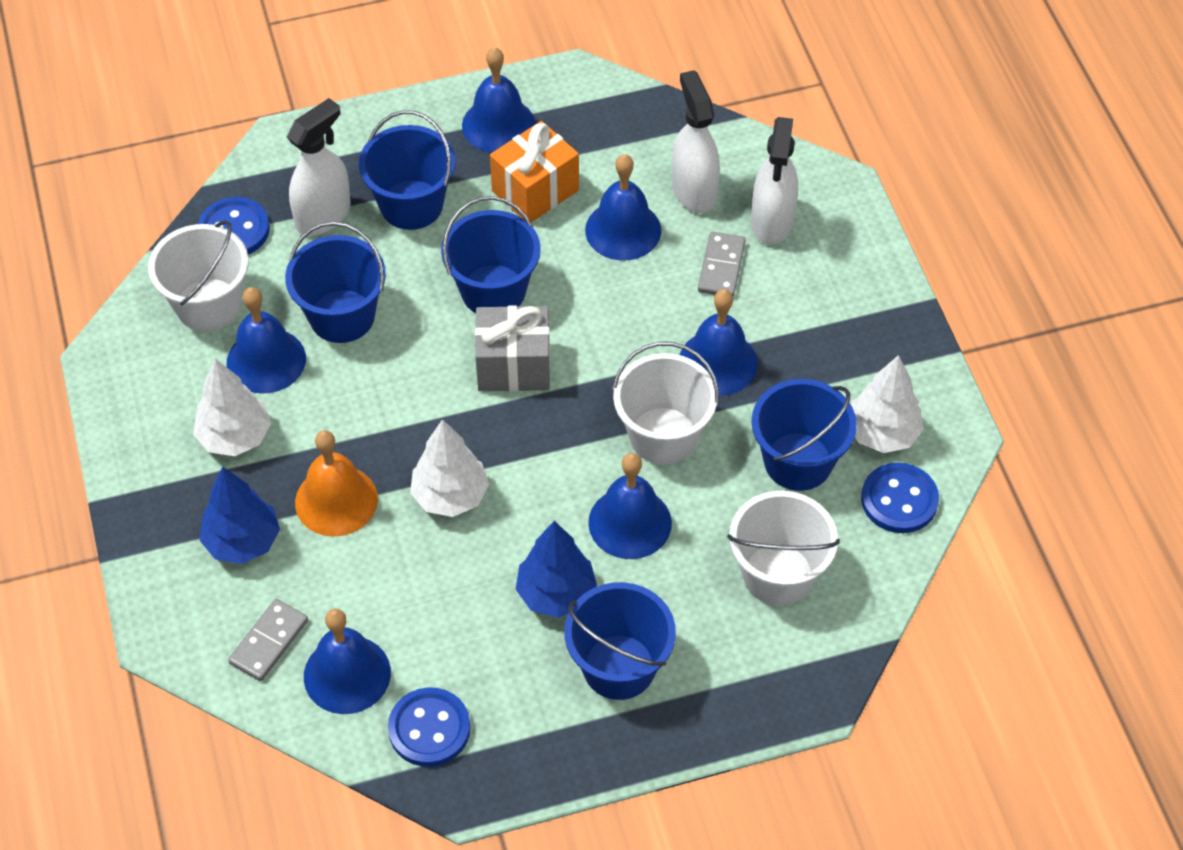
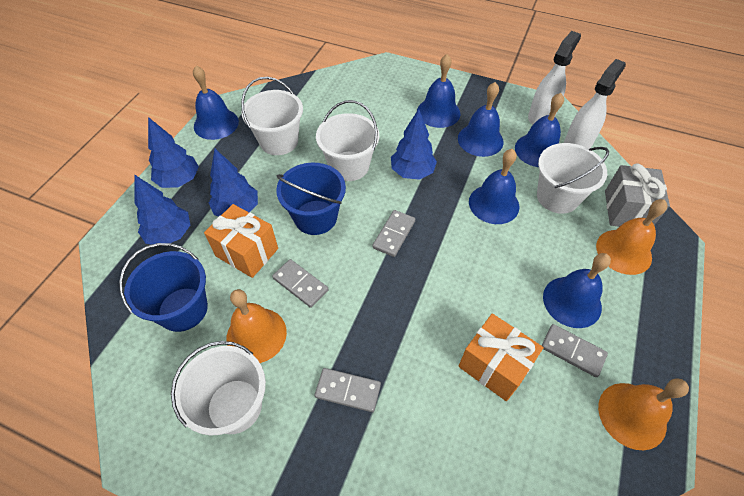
blue bucket: 5 -> 2
blue button: 3 -> 0
blue tree: 2 -> 4
grey domino: 2 -> 4
orange bell: 1 -> 3
orange gift: 1 -> 2
white bucket: 3 -> 4
white spray bottle: 3 -> 2
white tree: 3 -> 0

